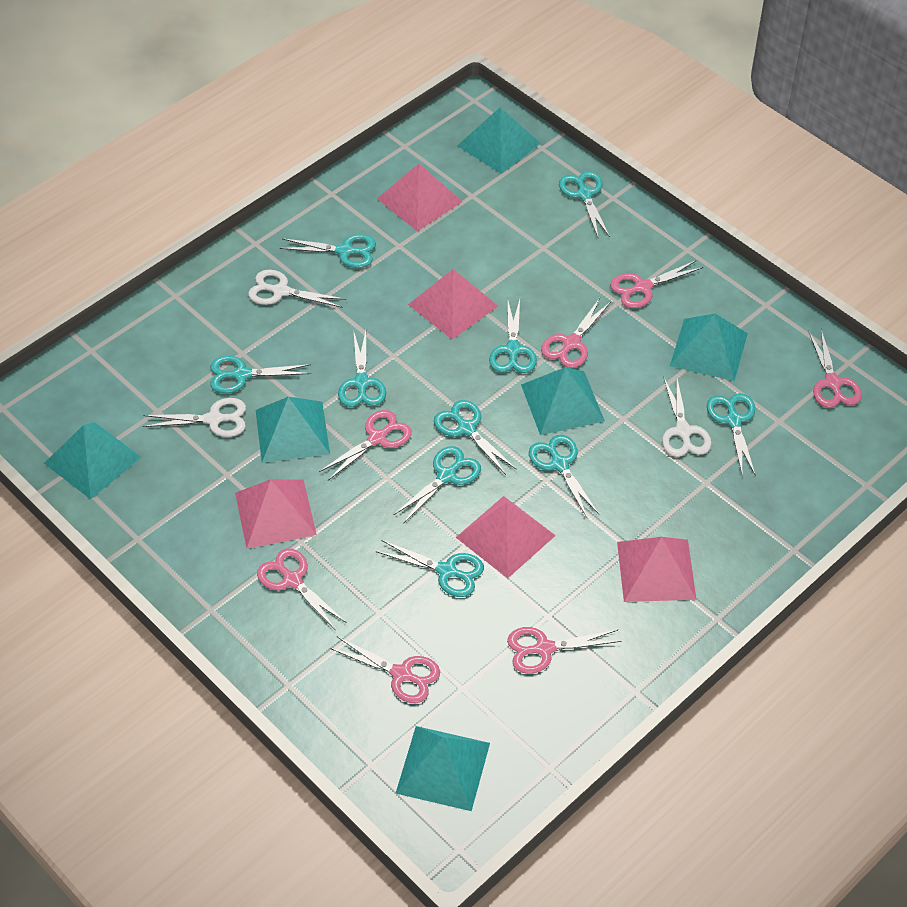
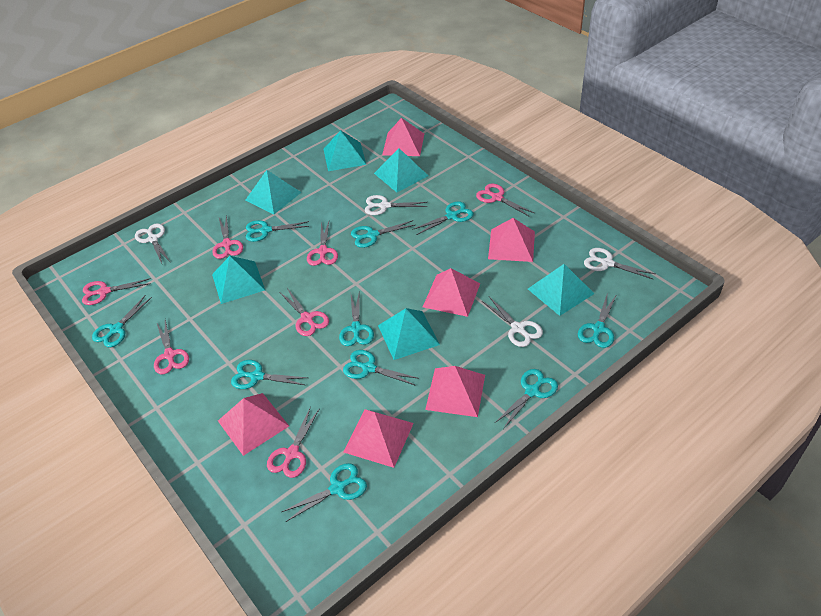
pink pyramid: 5 -> 6
white scissors: 3 -> 4

